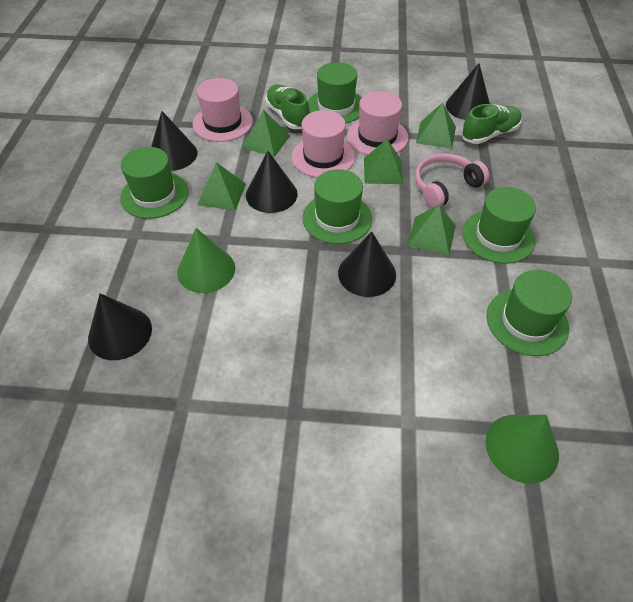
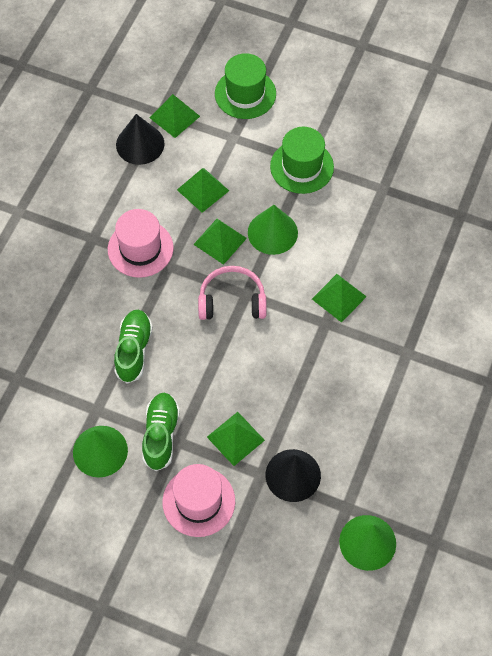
black cone: 5 -> 2
green cone: 2 -> 3
green hat: 5 -> 2
pink hat: 3 -> 2

